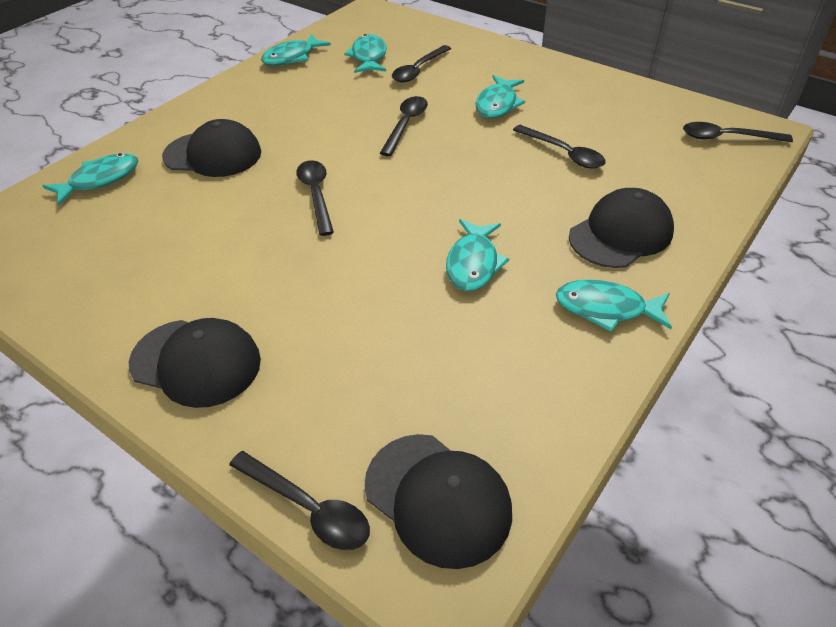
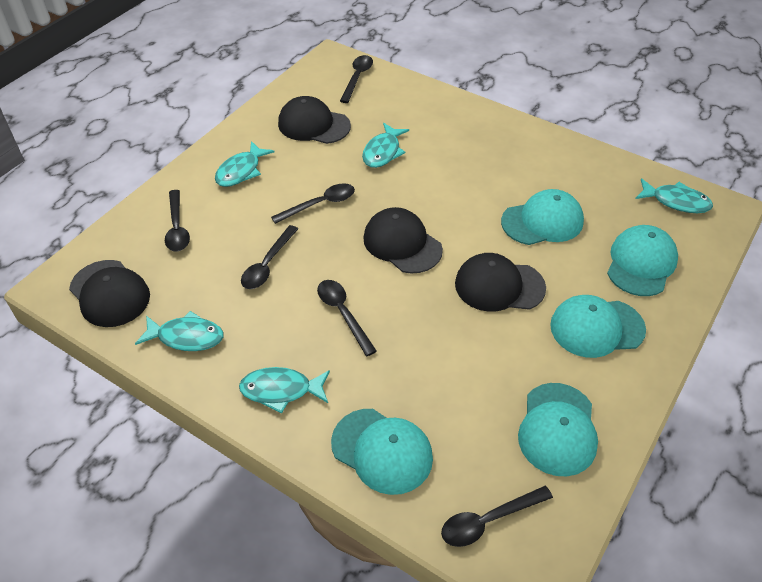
turquoise cap: 0 -> 5
turquoise fish: 6 -> 5

